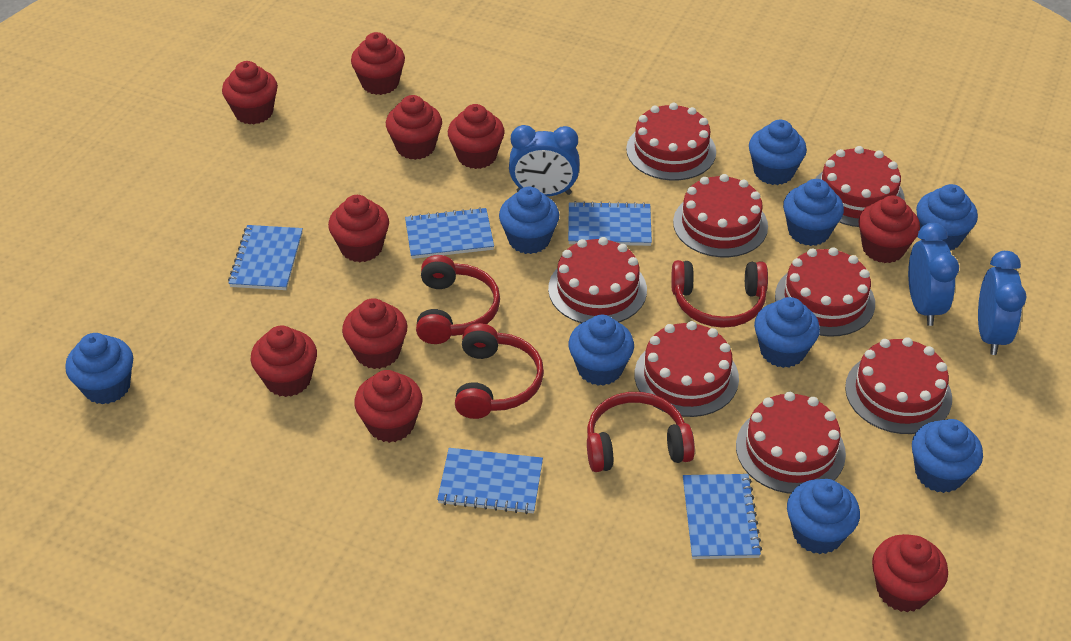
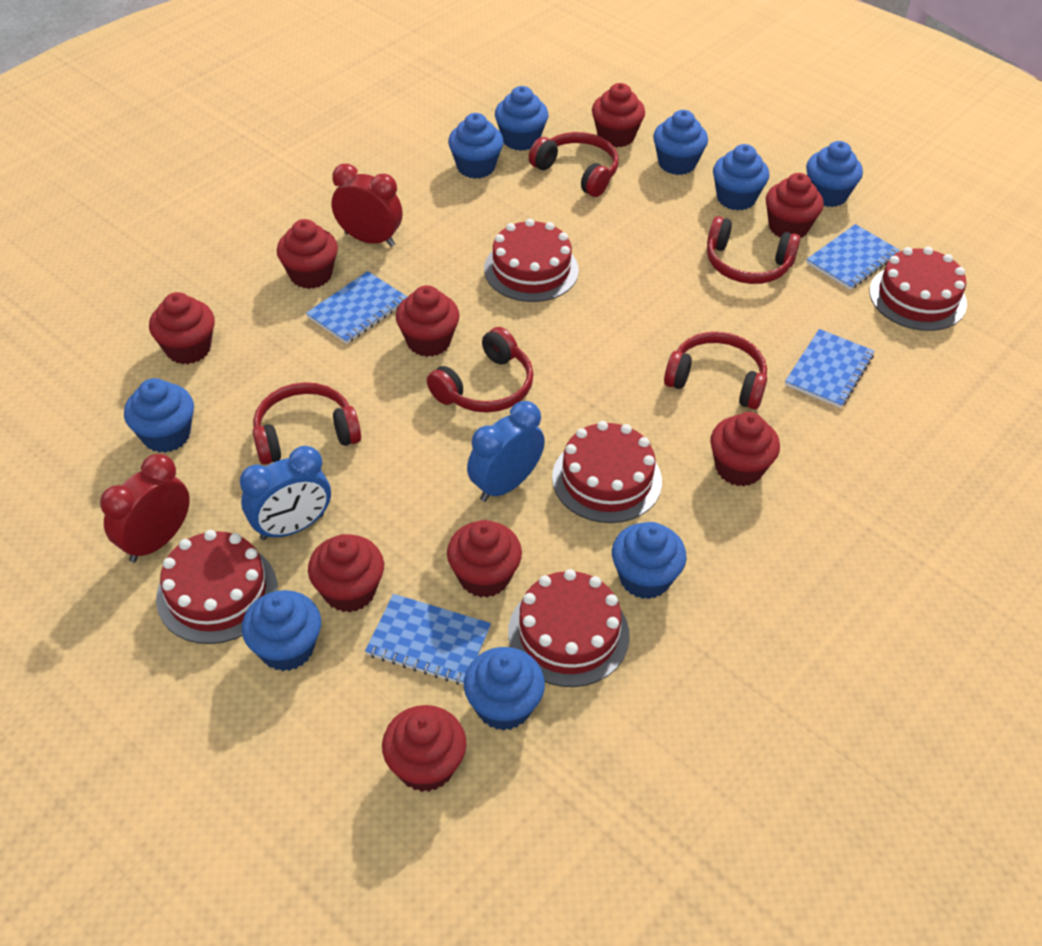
blue clock: 3 -> 2
blue notebook: 5 -> 4
red cake: 8 -> 5
red clock: 0 -> 2
red cupcake: 10 -> 9
red headphones: 4 -> 5

